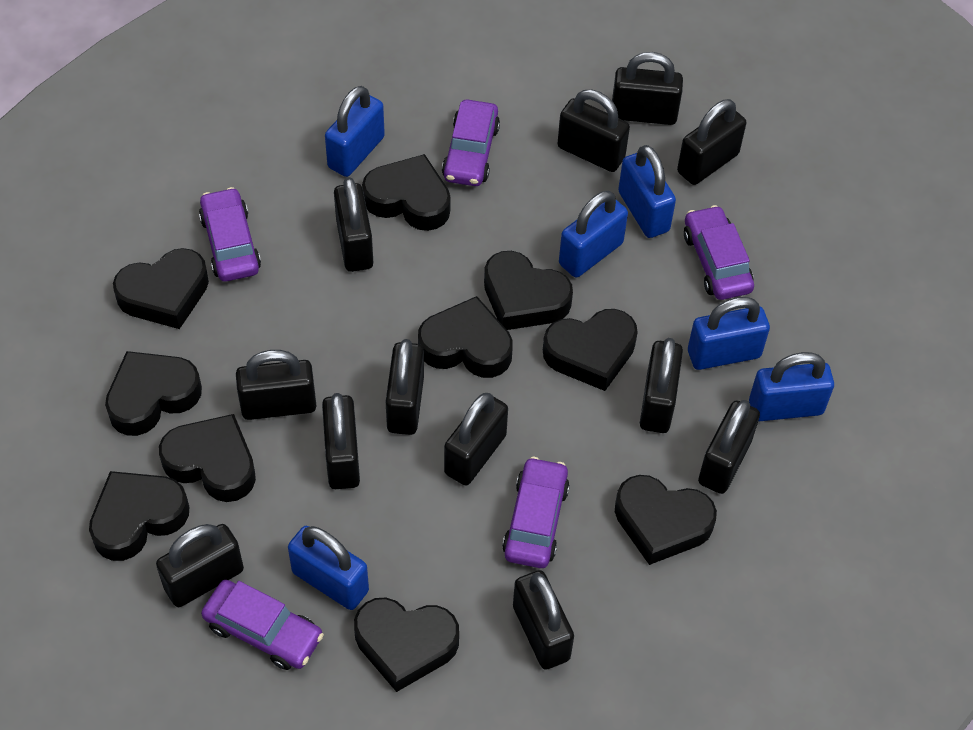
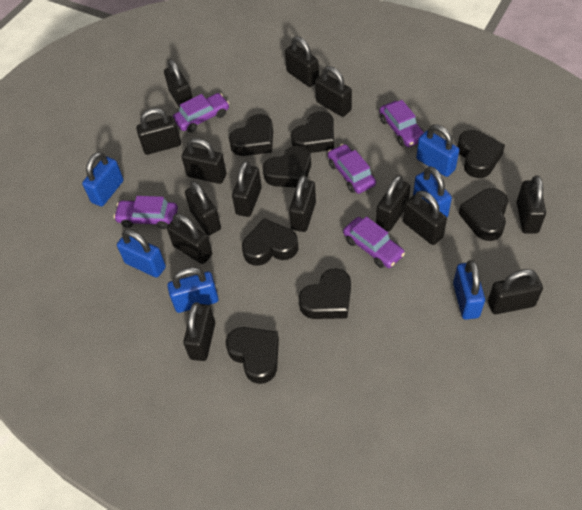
black heart: 10 -> 8
black padlock: 12 -> 14

